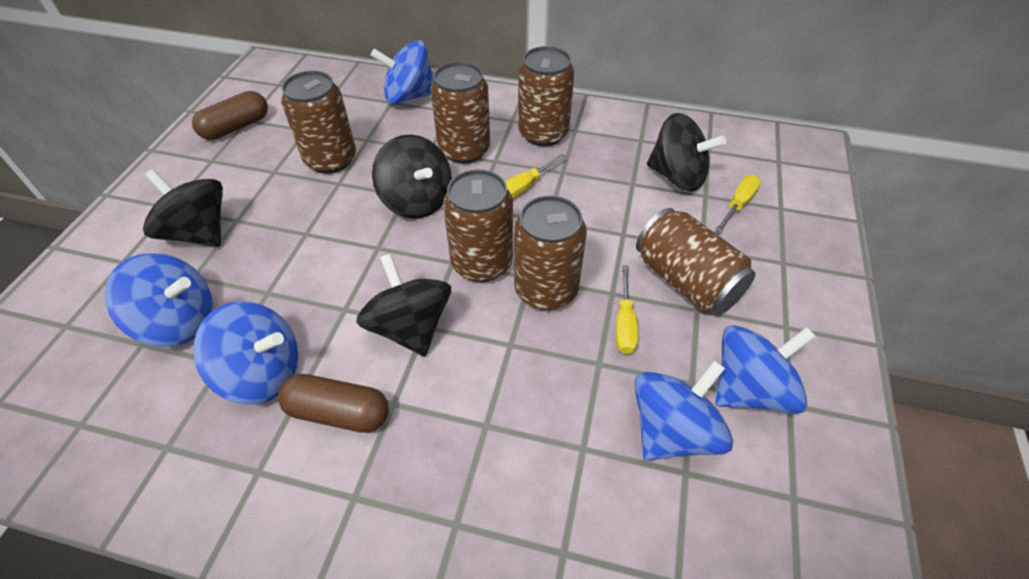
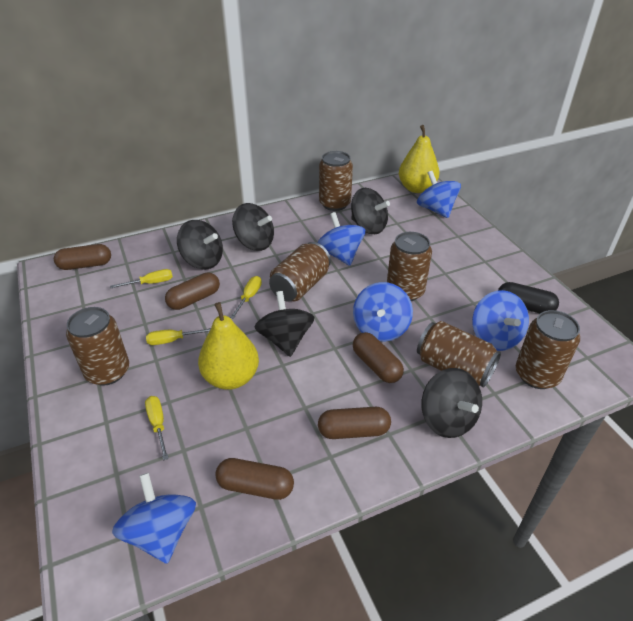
black capsule: 0 -> 1
black spinning top: 4 -> 5
brown capsule: 2 -> 5
yellow pear: 0 -> 2
yellow screwdriver: 3 -> 4

